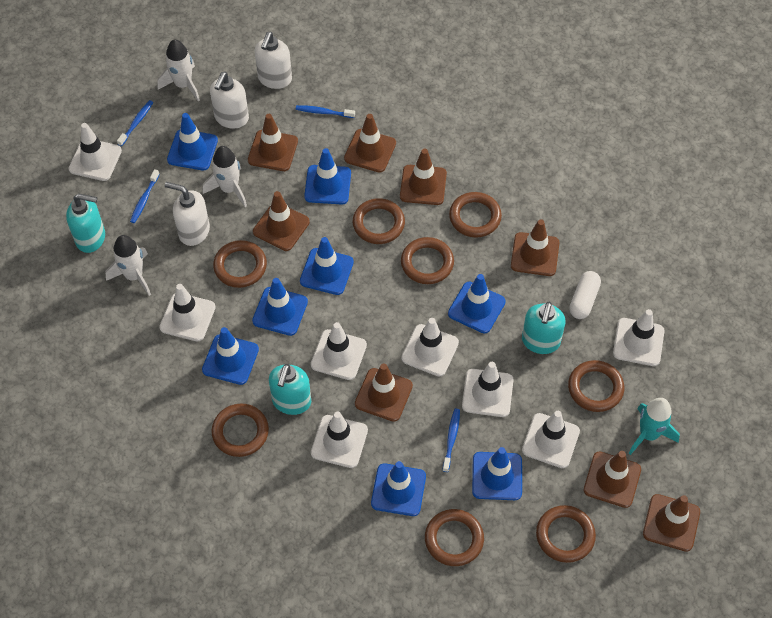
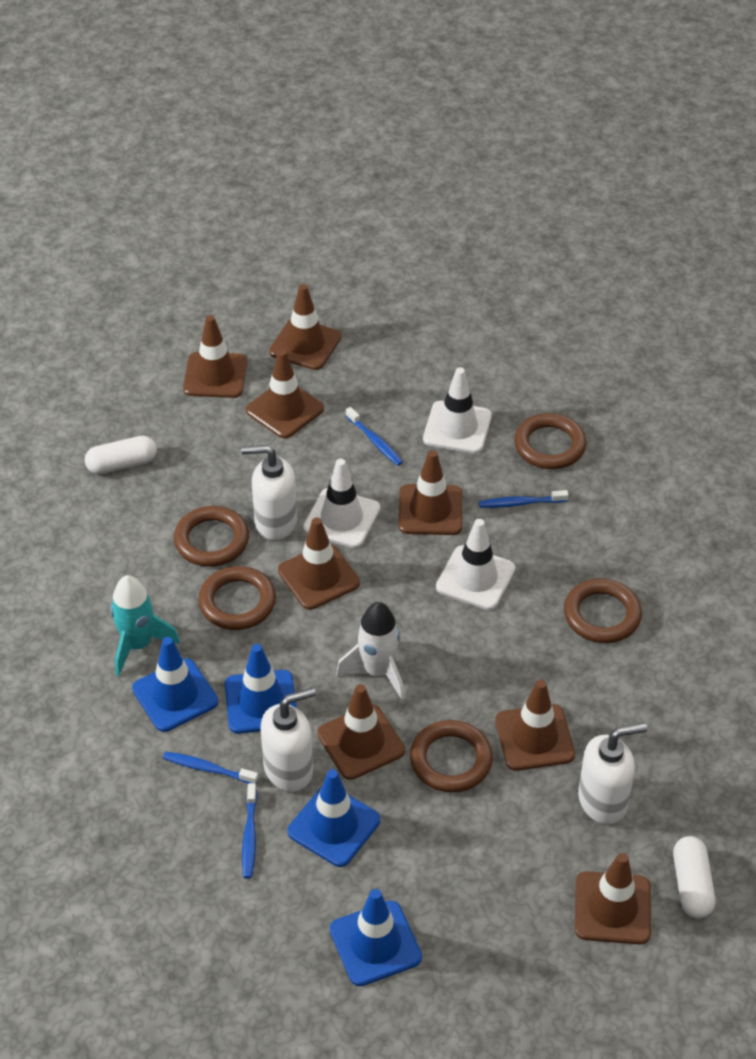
blue traffic cone: 8 -> 4
brown ring: 8 -> 5
turquoise soap dispenser: 3 -> 0
white capsule: 1 -> 2
white rocket: 3 -> 1
white traffic cone: 8 -> 3

